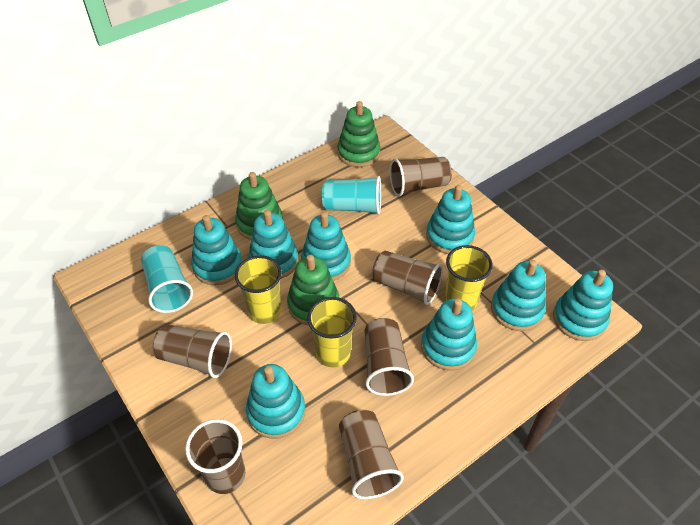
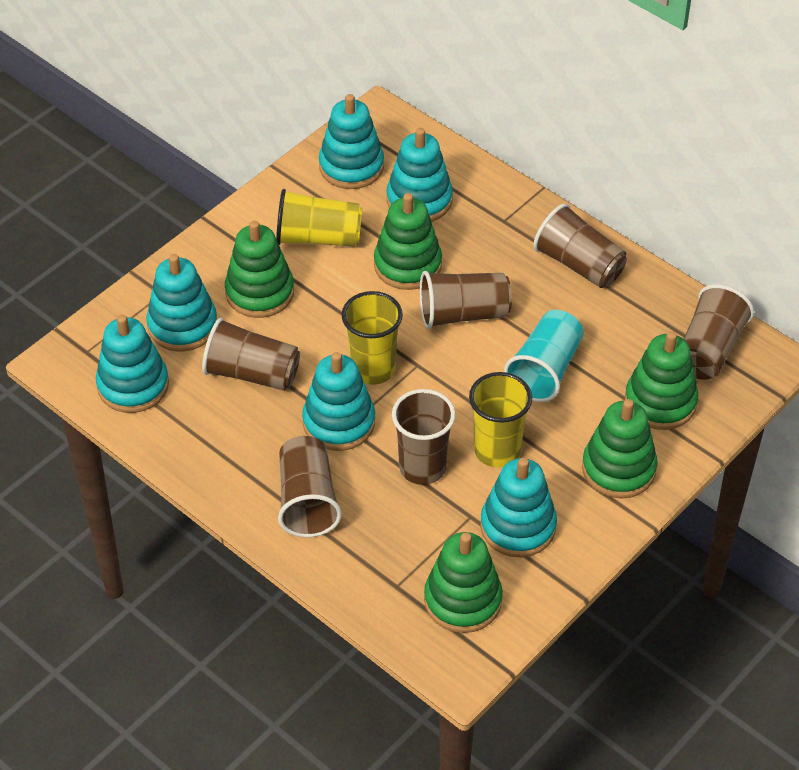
green stacking toy: 3 -> 5
turquoise cup: 2 -> 1
turquoise stacking toy: 8 -> 6

